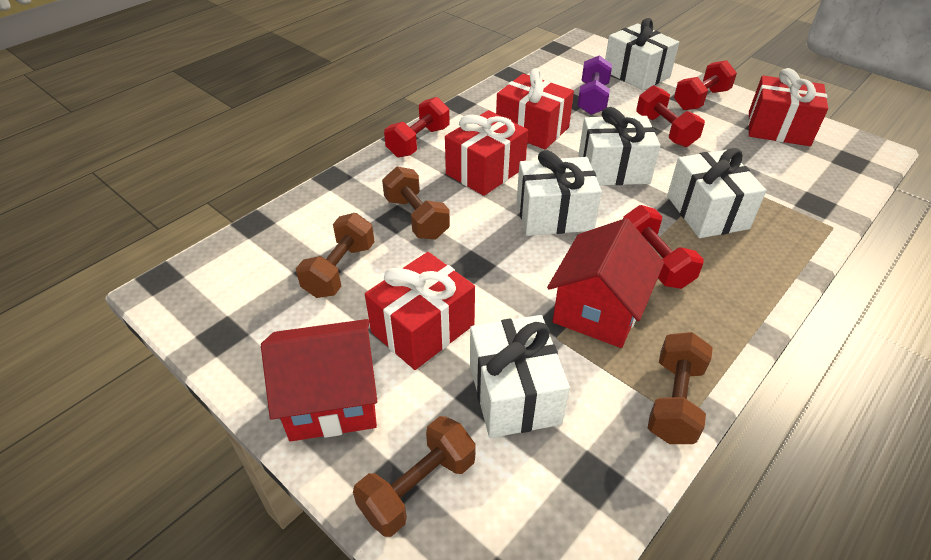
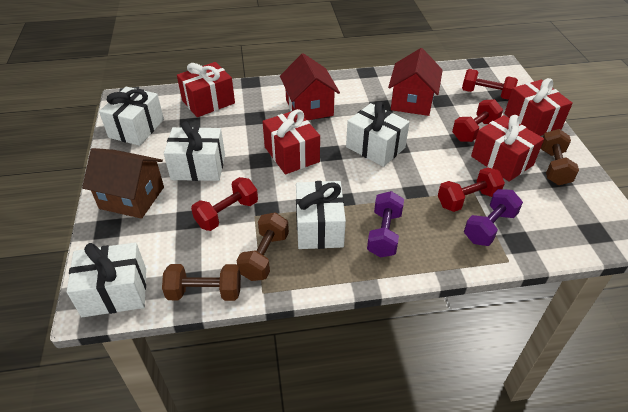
brown dumbbell: 4 -> 3
brown house: 0 -> 1
purple dumbbell: 1 -> 2

